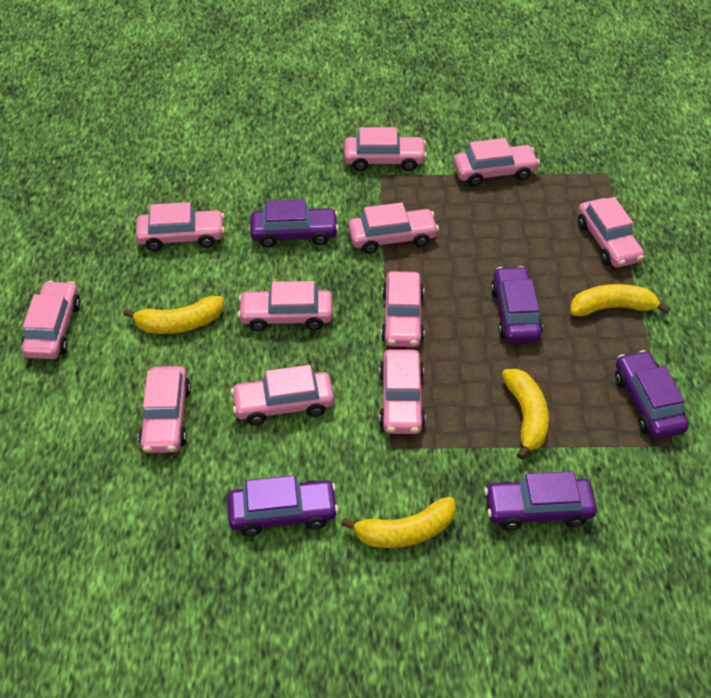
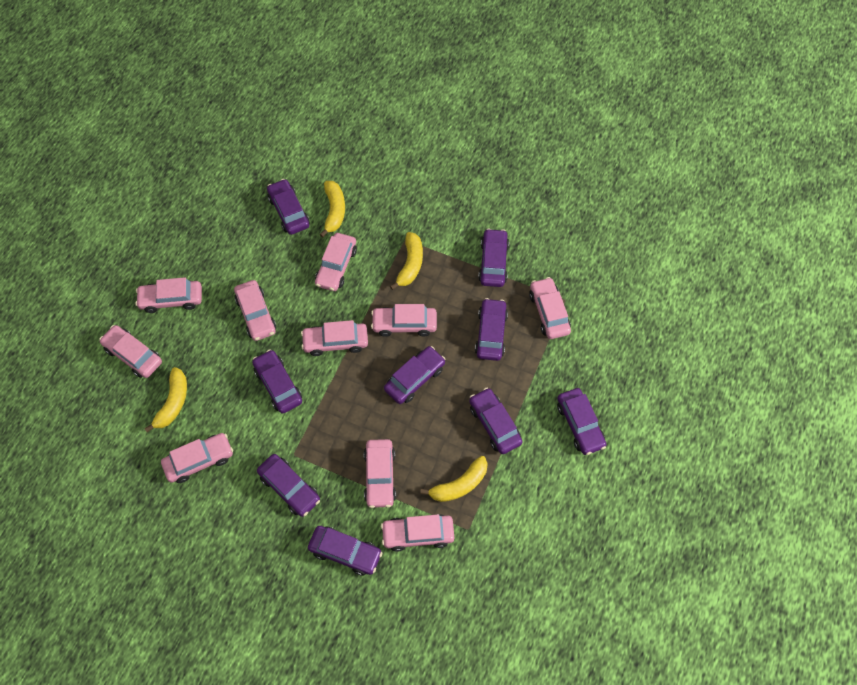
pink car: 11 -> 10
purple car: 5 -> 9

